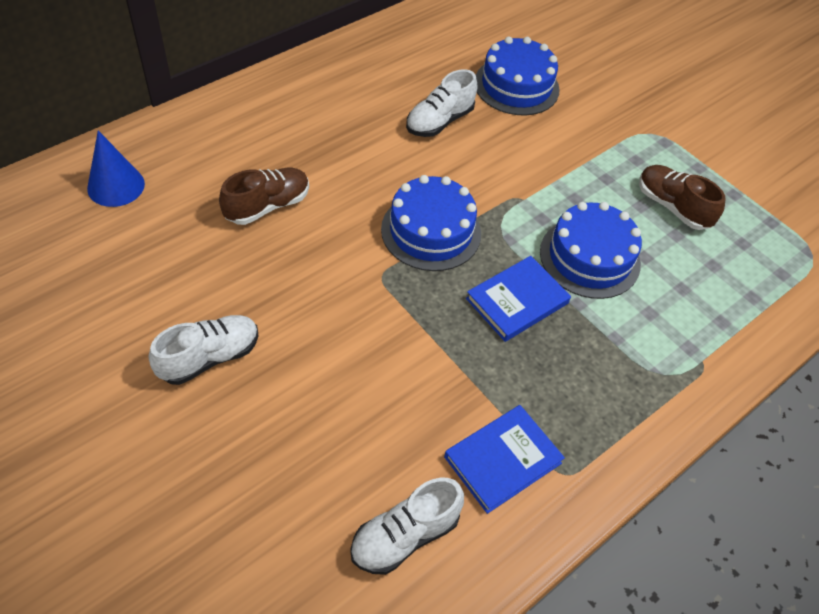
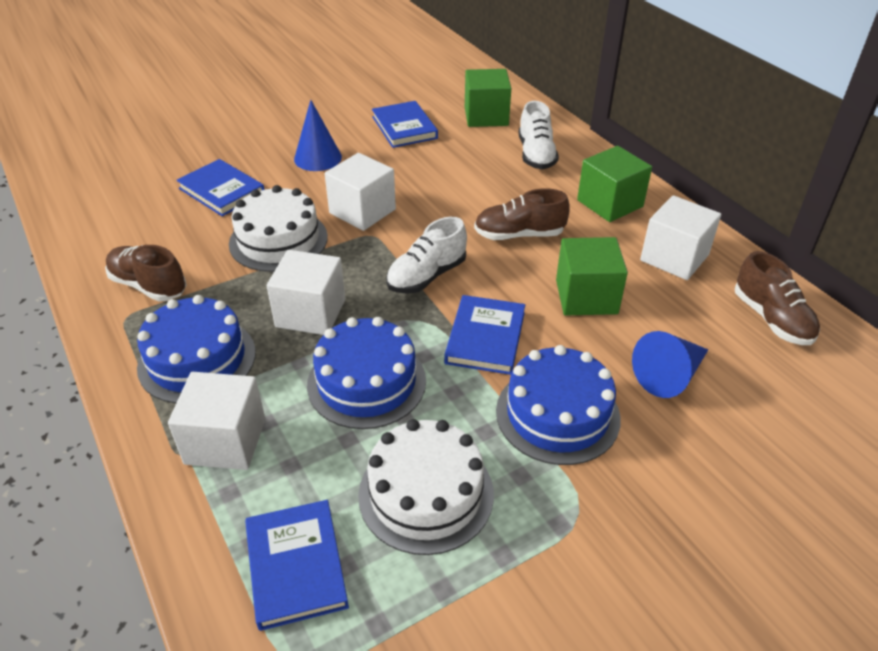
blue book: 2 -> 4
blue cone: 1 -> 2
brown shoe: 2 -> 3
green cube: 0 -> 3
white cake: 0 -> 2
white cube: 0 -> 4
white shoe: 3 -> 2

